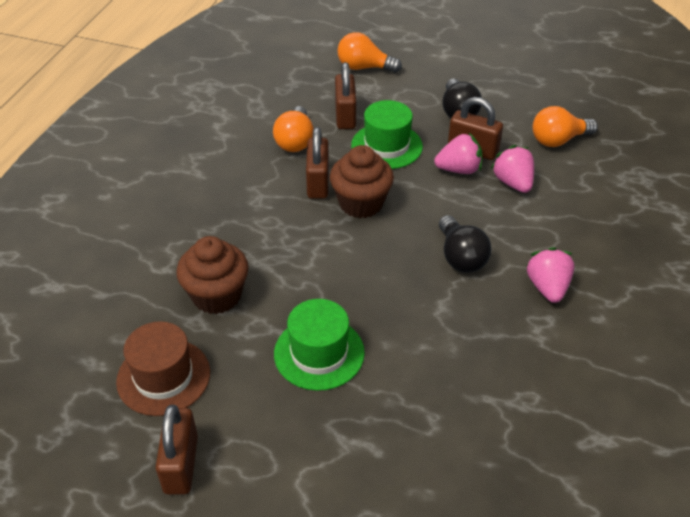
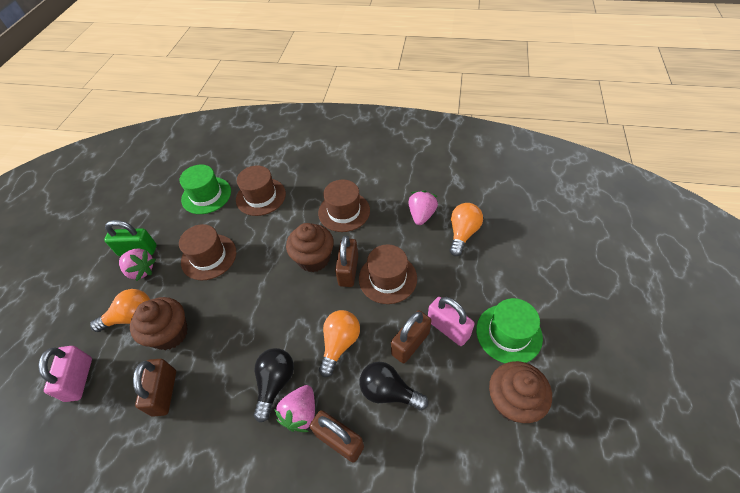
brown cupcake: 2 -> 3
brown hat: 1 -> 4
green padlock: 0 -> 1
pink padlock: 0 -> 2

